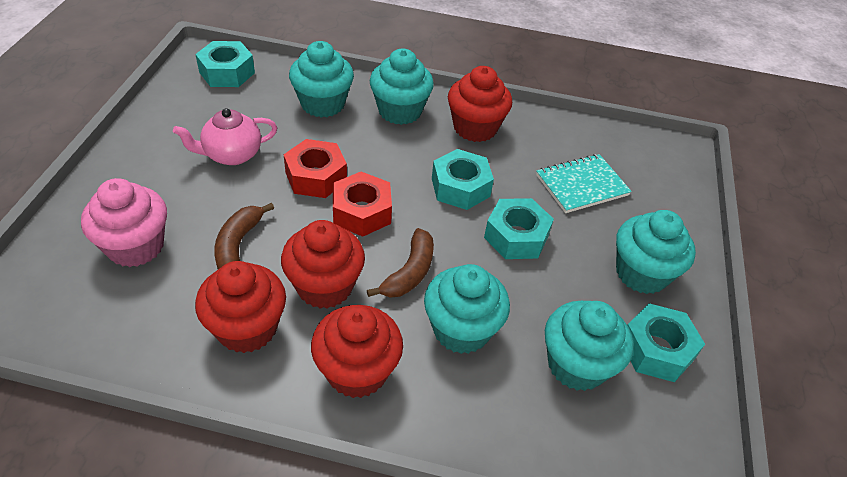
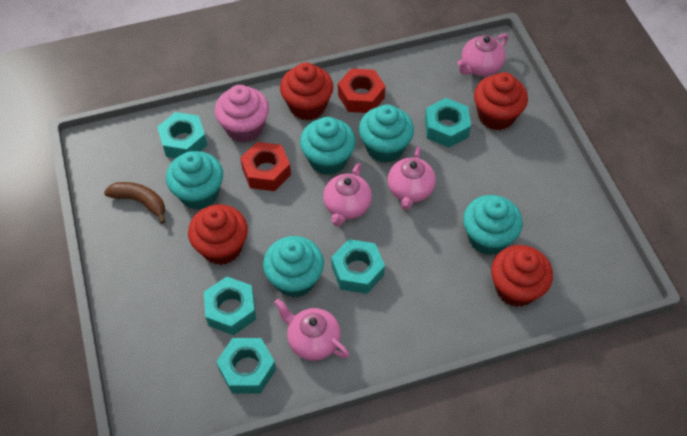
brown banana: 2 -> 1
pink teapot: 1 -> 4
turquoise notebook: 1 -> 0
turquoise nut: 4 -> 5

